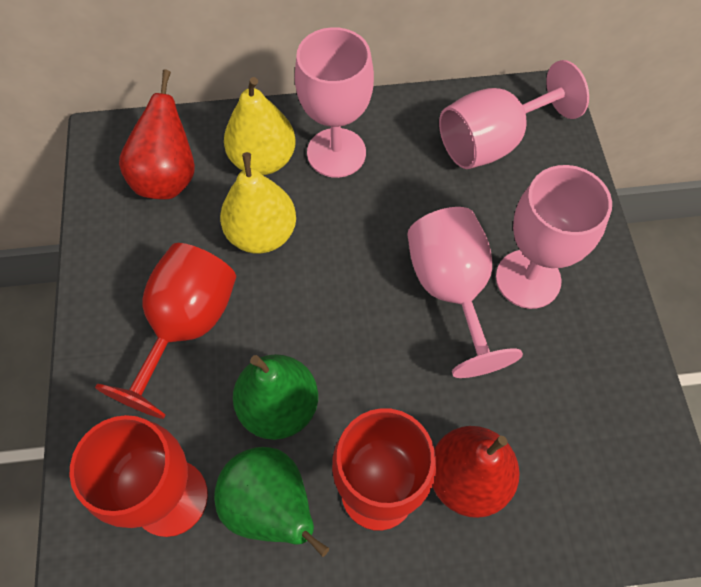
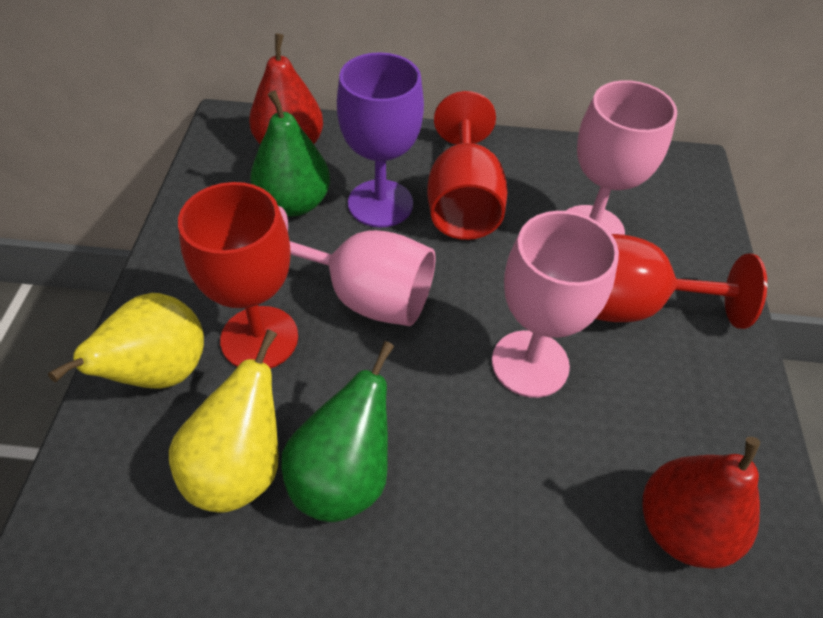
pink goblet: 4 -> 3
purple goblet: 0 -> 1

